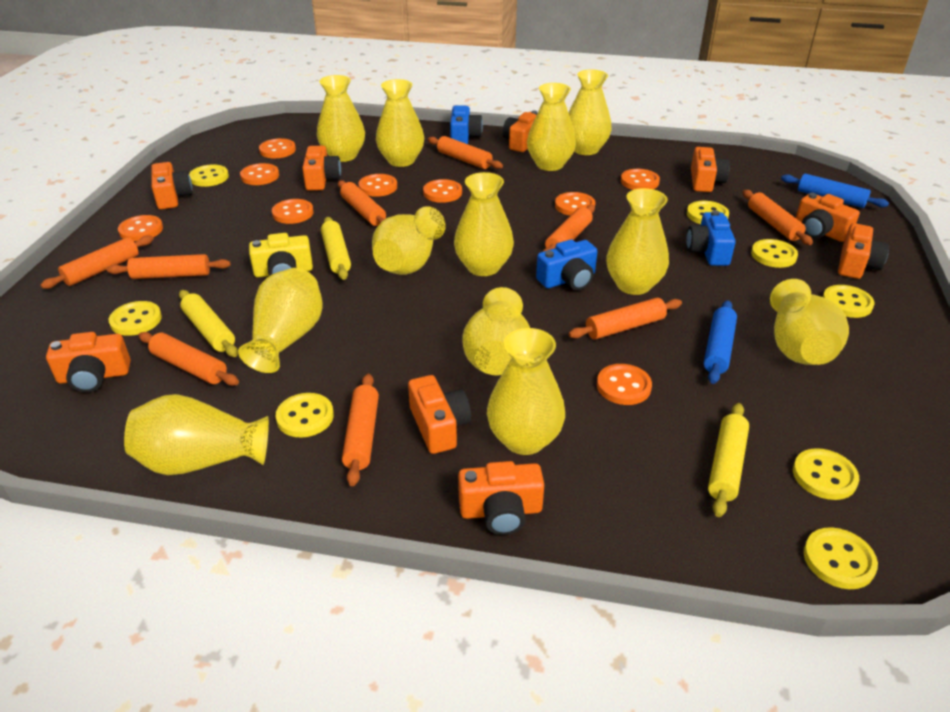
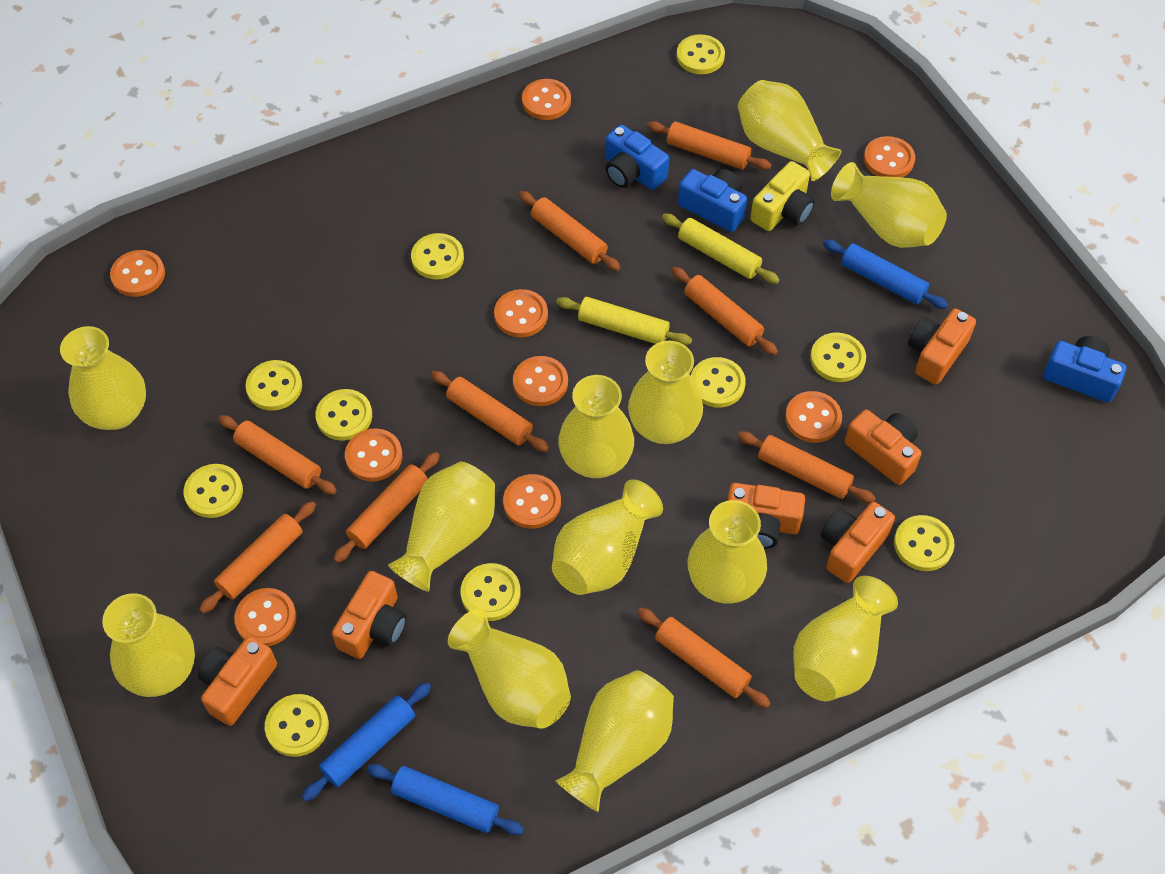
blue rolling pin: 2 -> 3
orange camera: 9 -> 6
yellow button: 8 -> 10
yellow rolling pin: 3 -> 2

